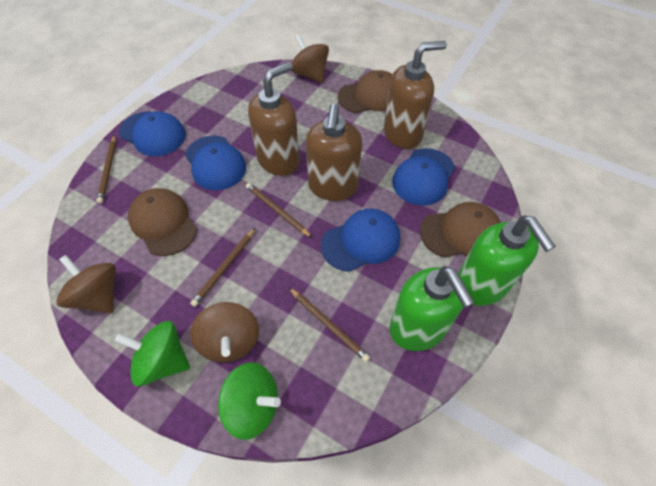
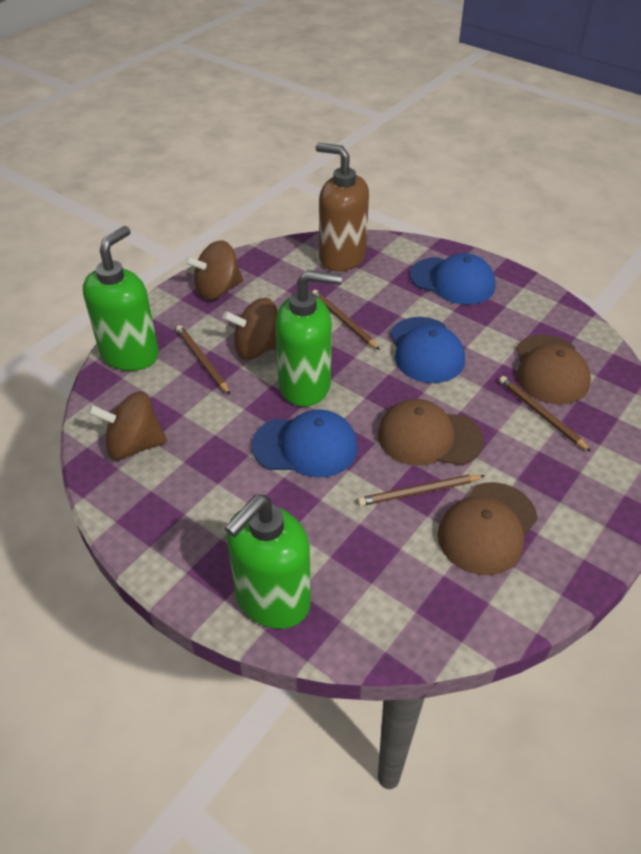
blue cap: 4 -> 3
brown soap dispenser: 3 -> 1
green soap dispenser: 2 -> 3
green spinning top: 2 -> 0

